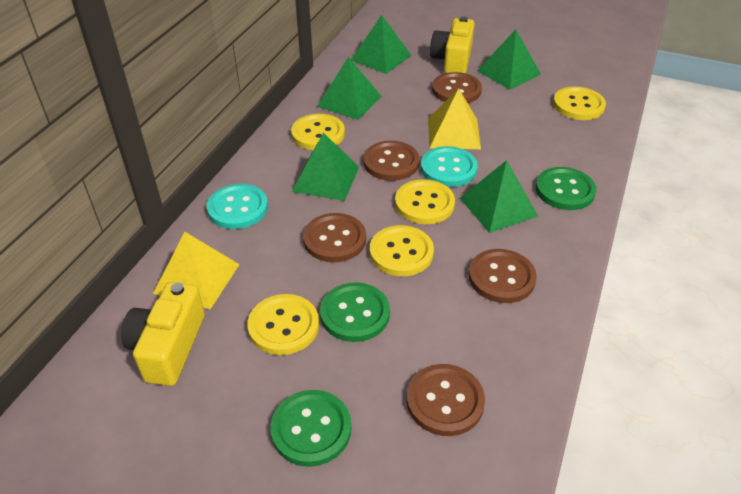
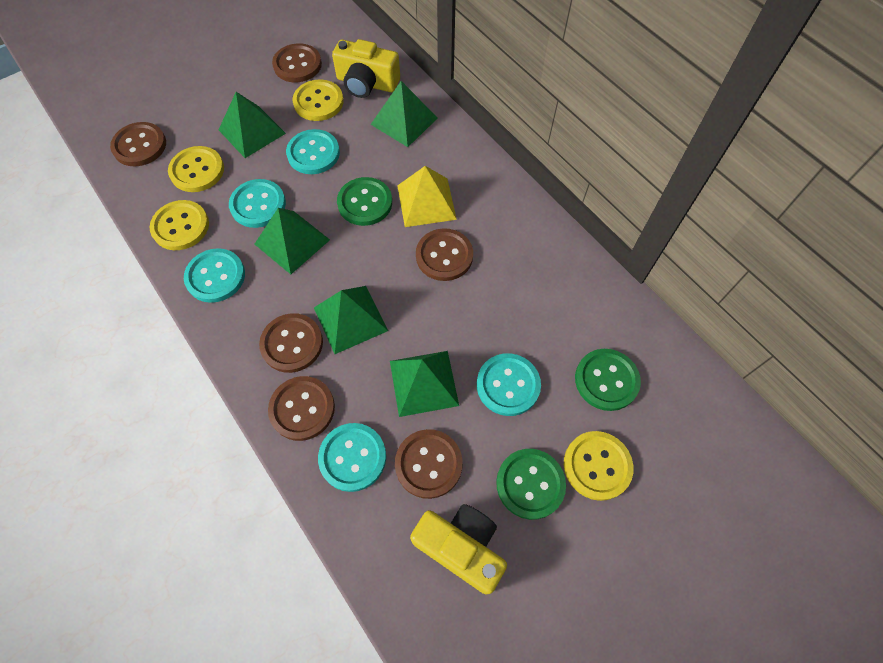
brown button: 5 -> 6
turquoise button: 2 -> 5
yellow button: 5 -> 4
yellow pyramid: 2 -> 1

